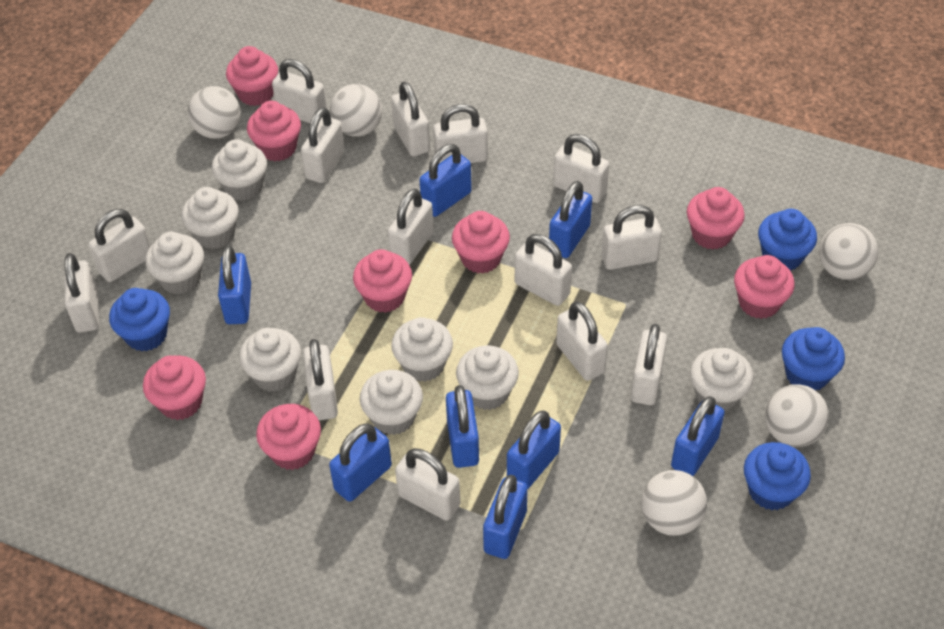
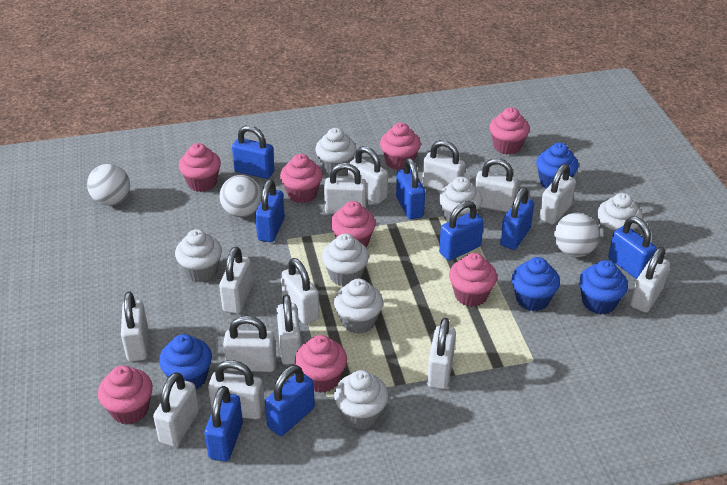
white ball: 5 -> 3
white cupcake: 8 -> 7

